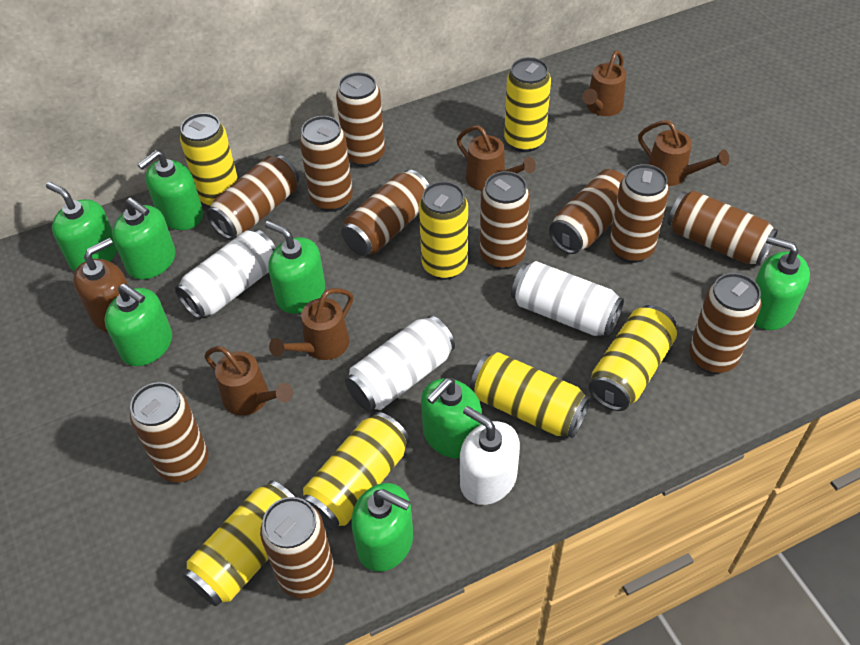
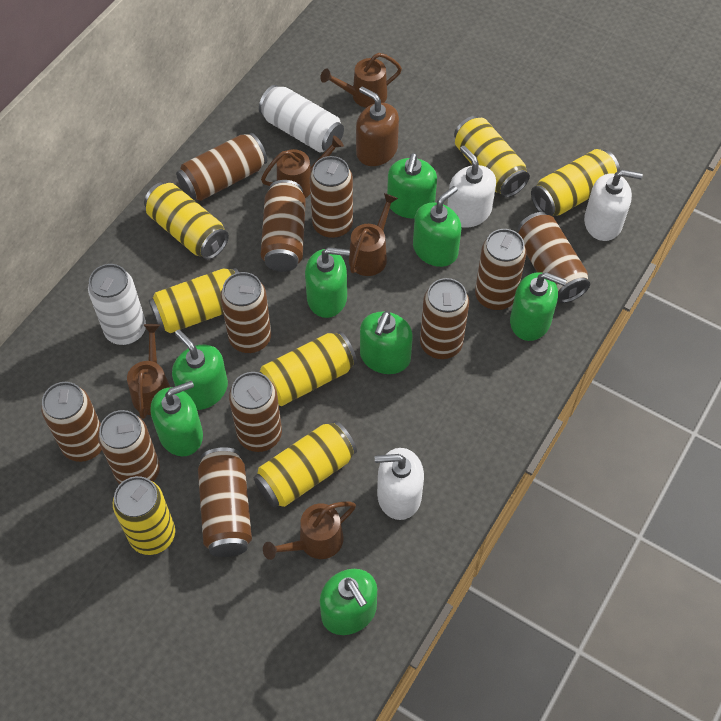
white can: 3 -> 2
white soap dispenser: 1 -> 3

